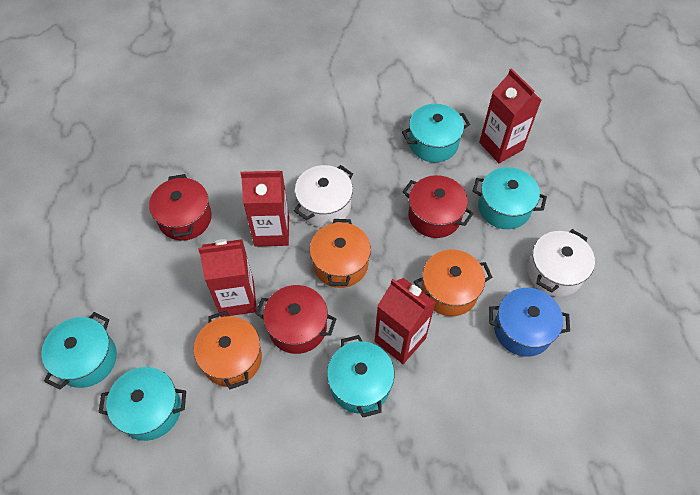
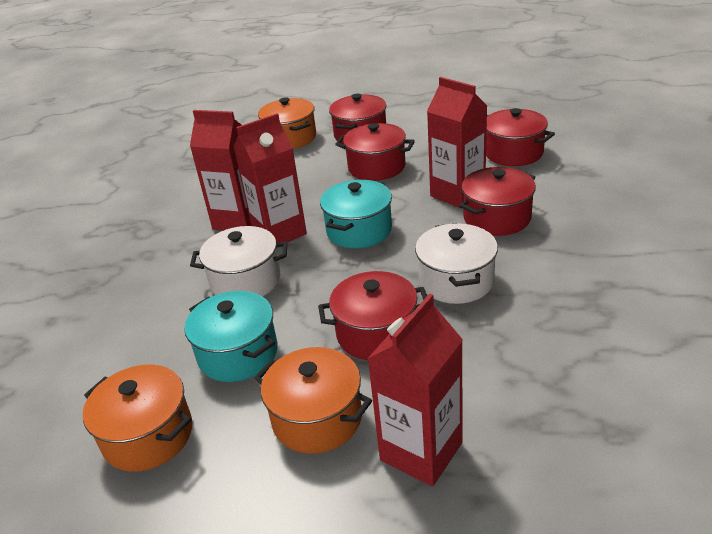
blue pot: 1 -> 0
red pot: 3 -> 5
turquoise pot: 5 -> 2

